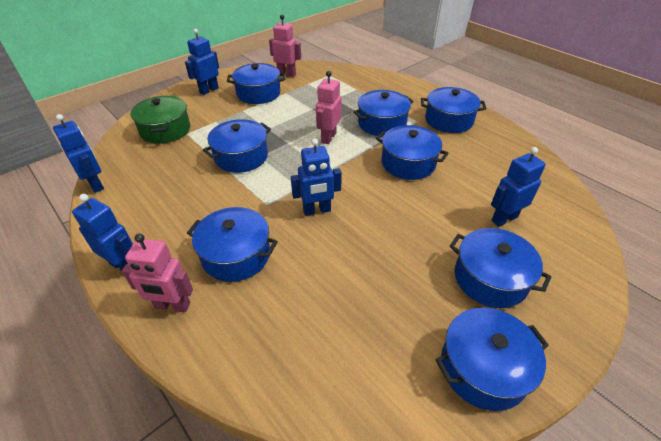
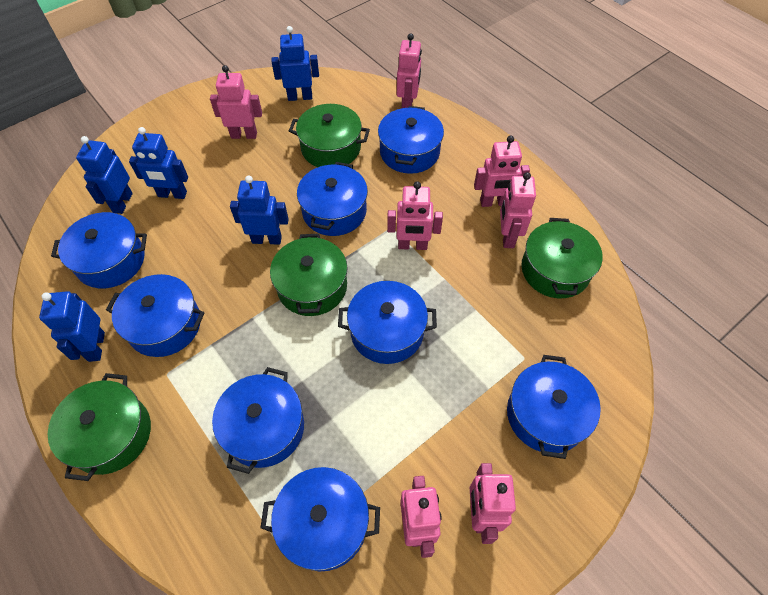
green pot: 1 -> 4
pink robot: 3 -> 7

